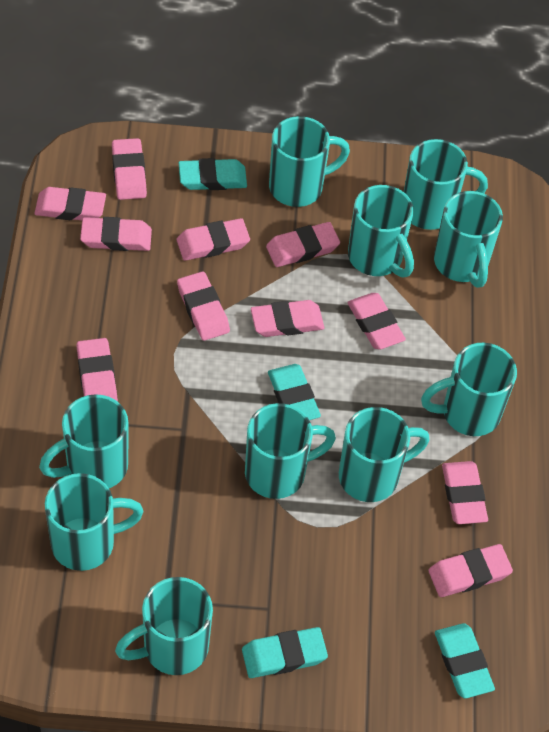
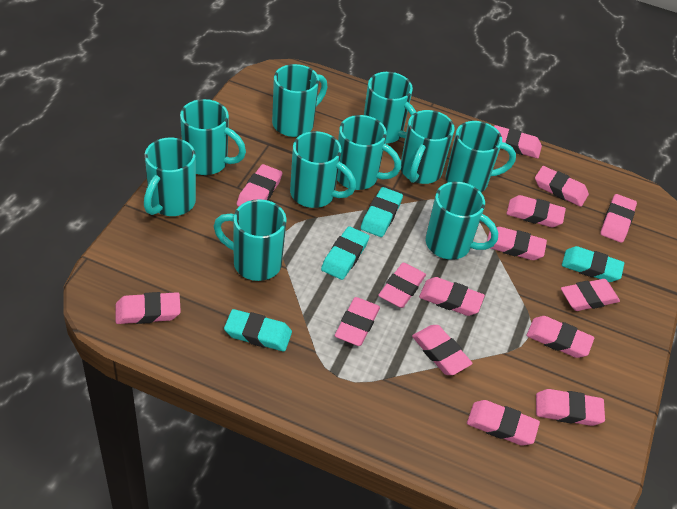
pink eraser: 11 -> 15

